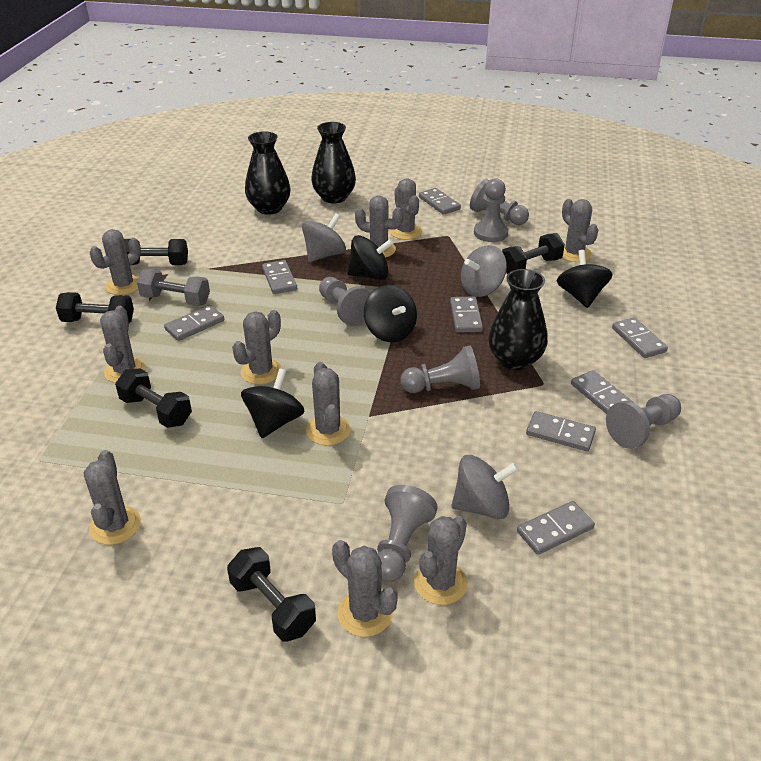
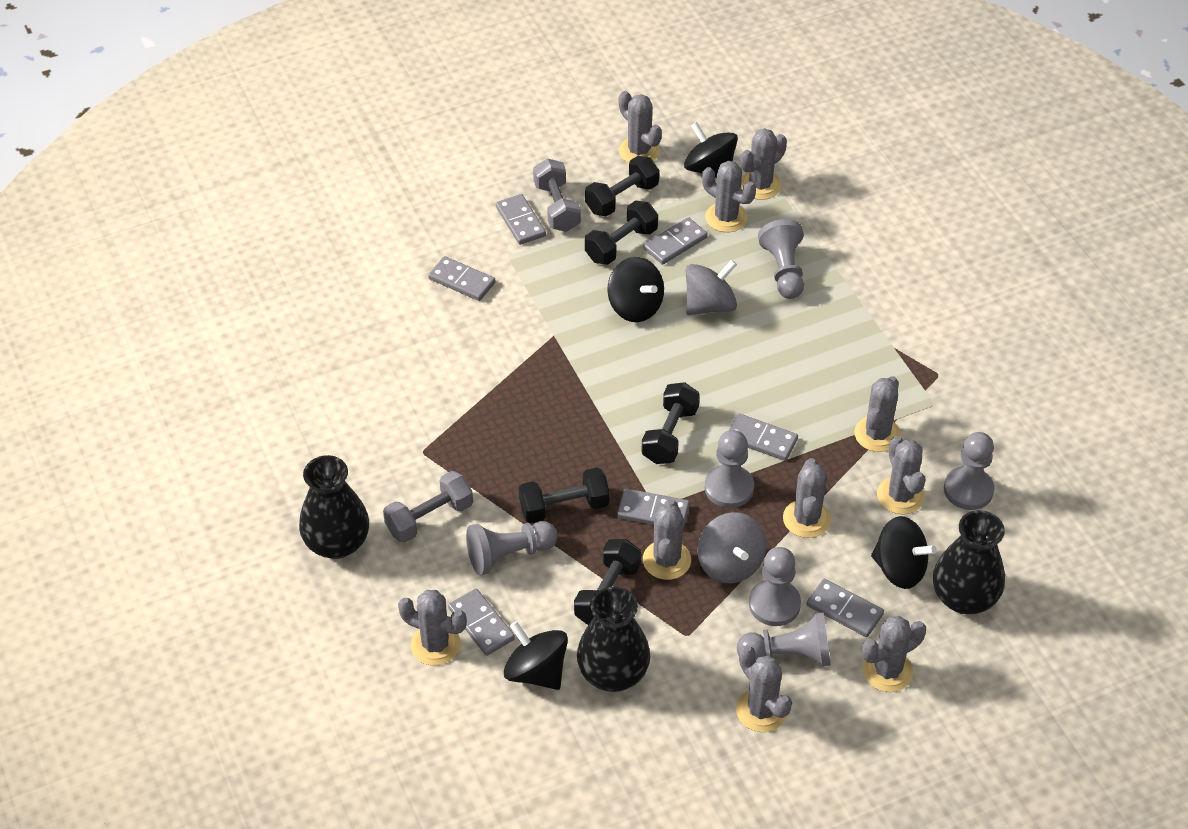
grey domino: 8 -> 7
grey dumbbell: 1 -> 2
grey spinning top: 3 -> 2

